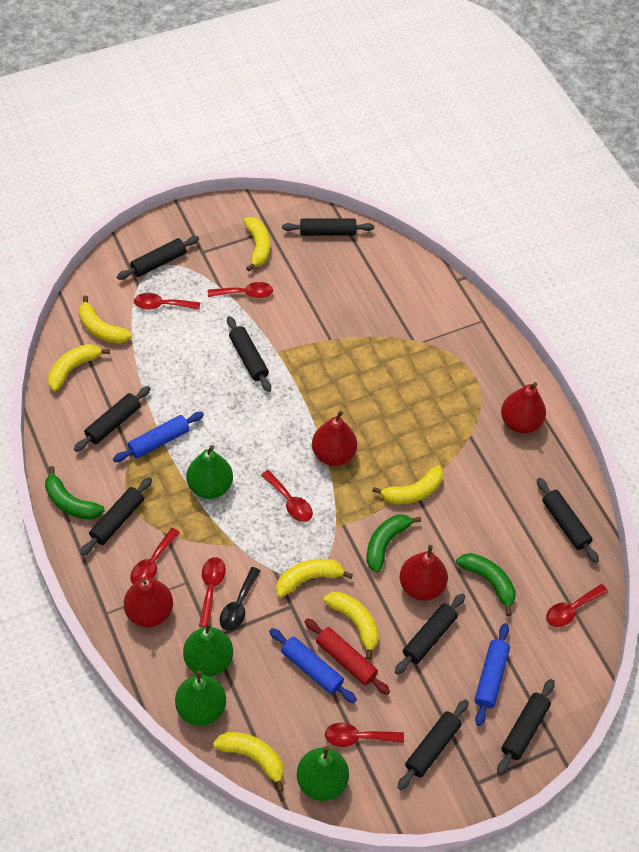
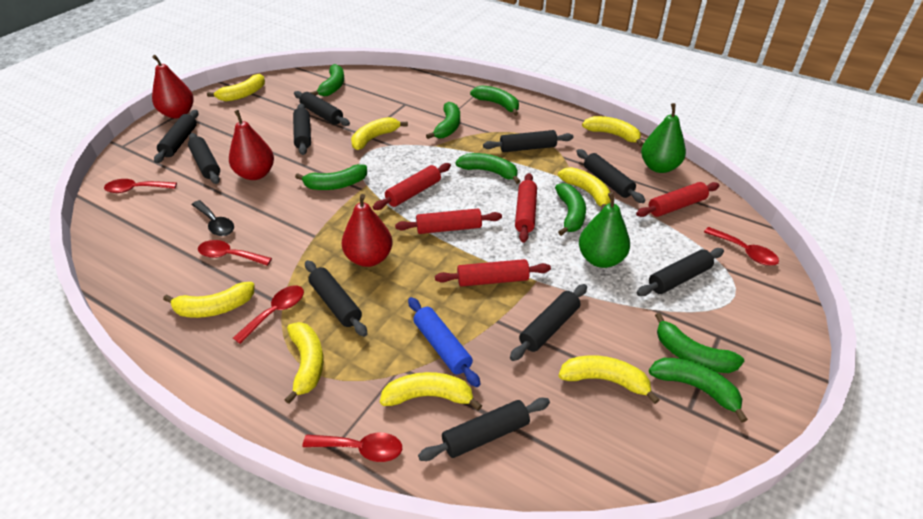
black rolling pin: 9 -> 10
blue rolling pin: 3 -> 1
green banana: 3 -> 8
green pear: 4 -> 2
red pear: 4 -> 3
red rolling pin: 1 -> 5
red spoon: 7 -> 5
yellow banana: 7 -> 8

